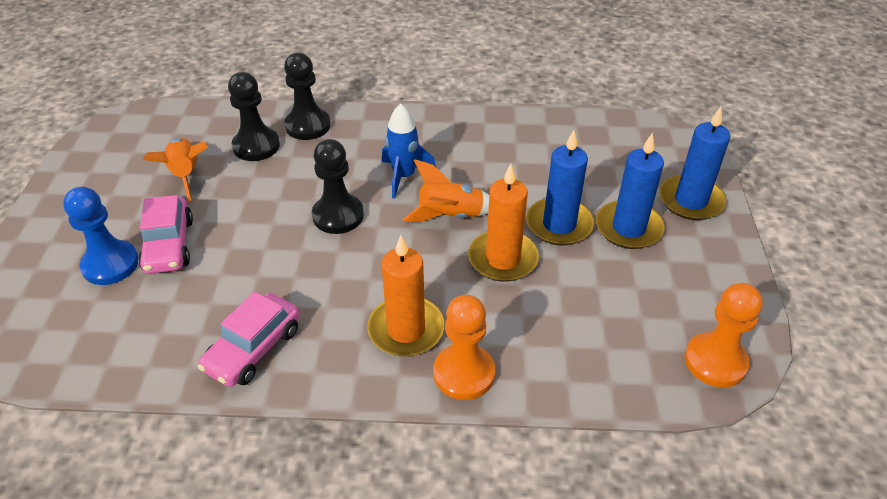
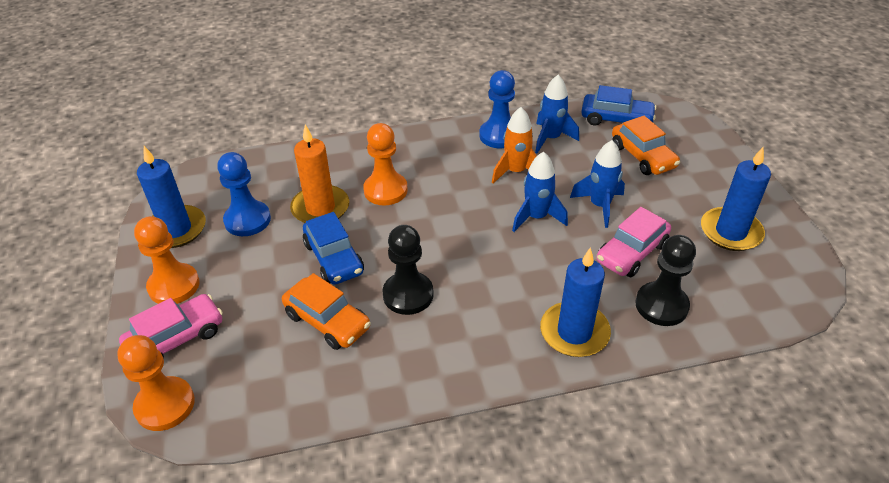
black pawn: 3 -> 2
blue car: 0 -> 2
blue pawn: 1 -> 2
blue rocket: 1 -> 3
orange candle: 2 -> 1
orange car: 0 -> 2
orange pawn: 2 -> 3
orange rocket: 2 -> 1

